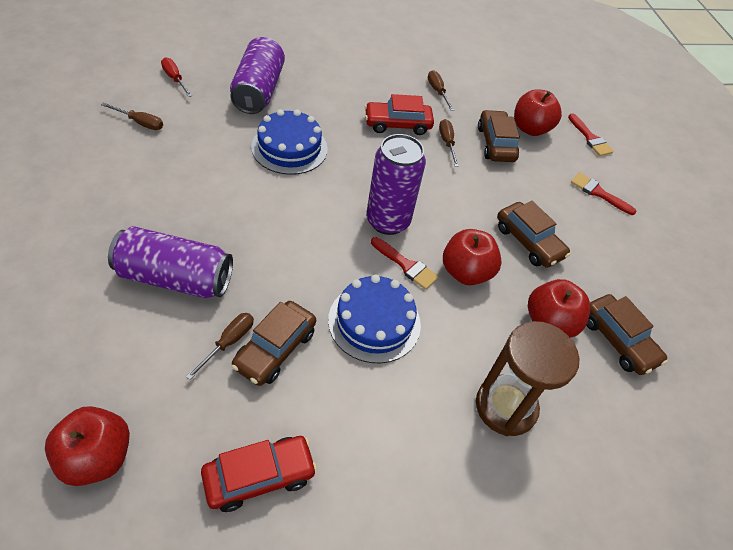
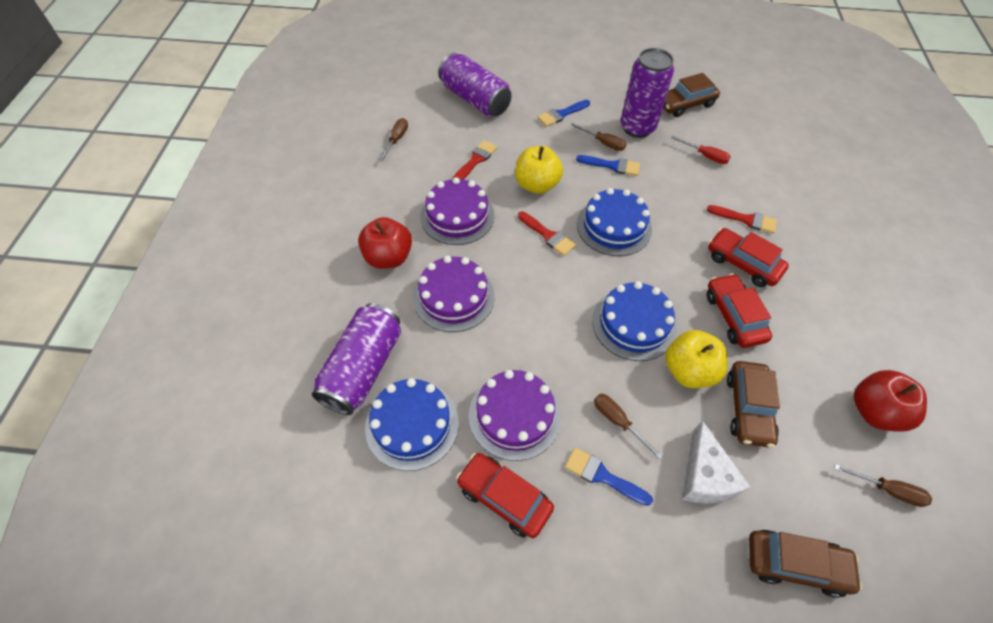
blue brush: 0 -> 3
blue cake: 2 -> 3
brown car: 4 -> 3
brown hourglass: 1 -> 0
purple cake: 0 -> 3
red apple: 4 -> 2
red car: 2 -> 3
white cheese: 0 -> 1
yellow apple: 0 -> 2

